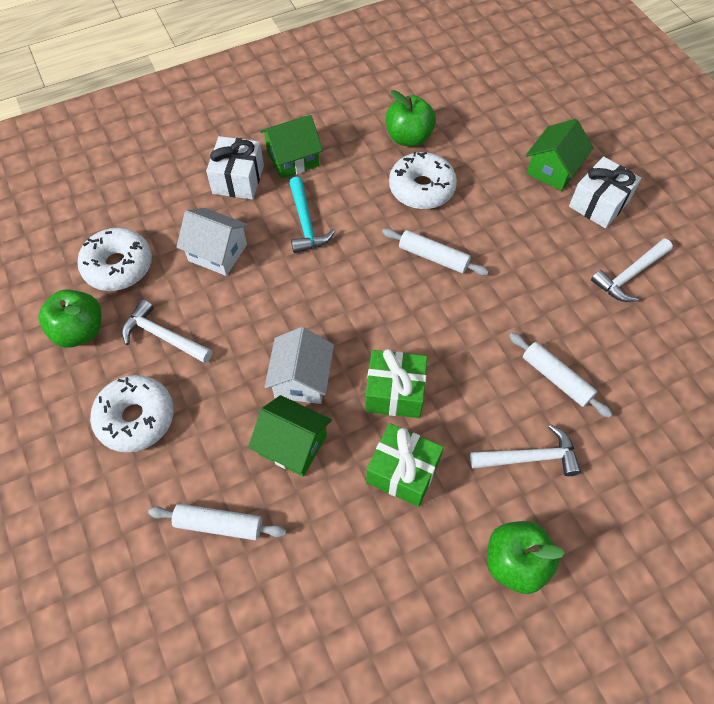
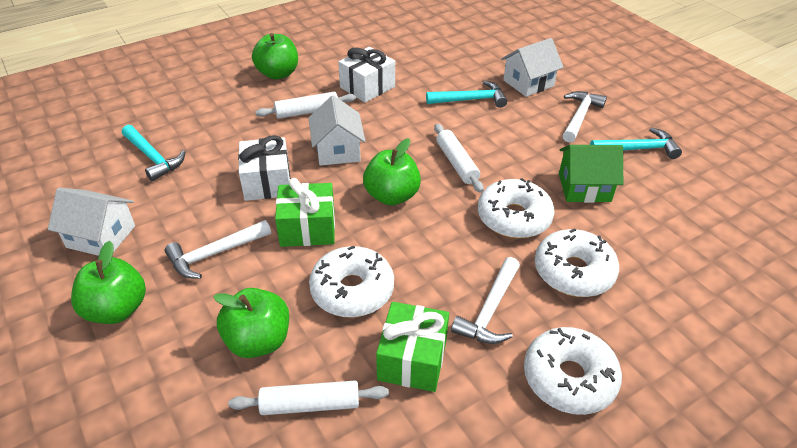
green apple: 3 -> 4
green house: 3 -> 1
turquoise hammer: 1 -> 3
white donut: 3 -> 4
white house: 2 -> 3

